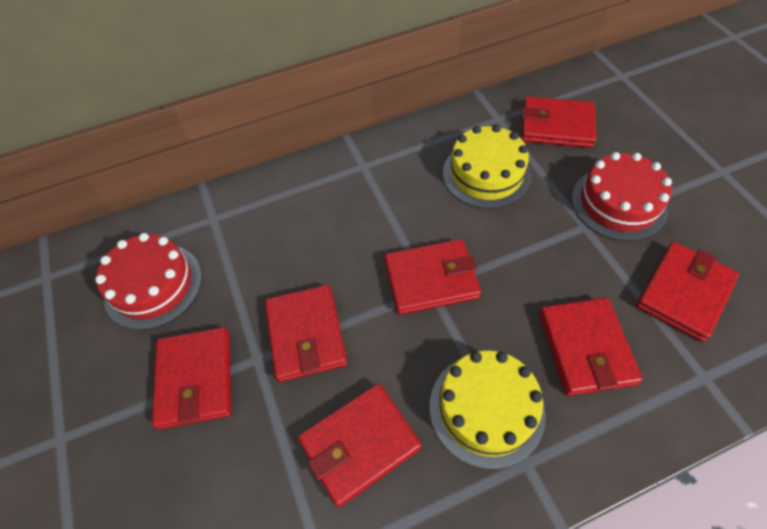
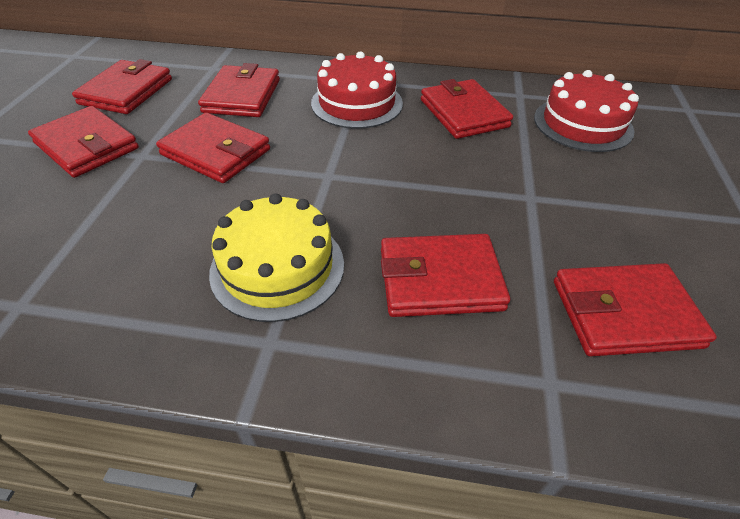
yellow cake: 2 -> 1

